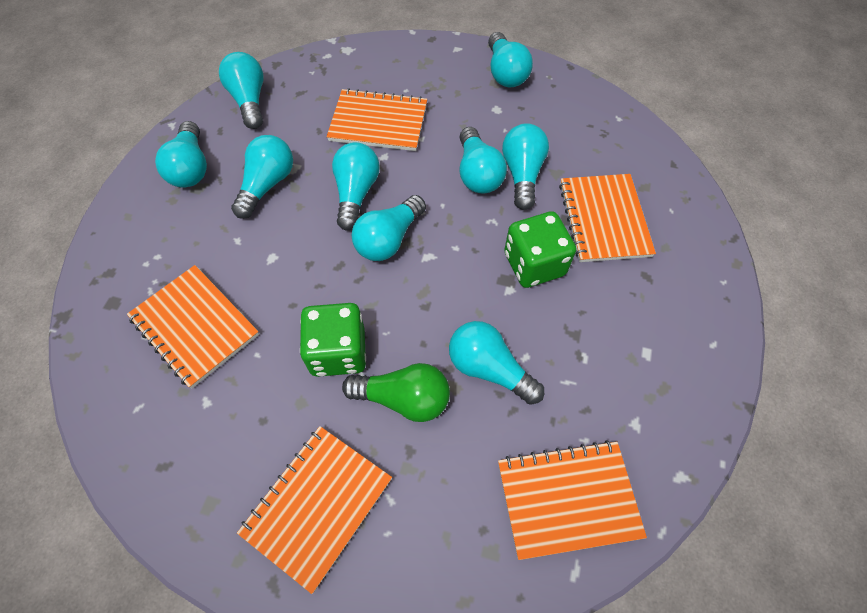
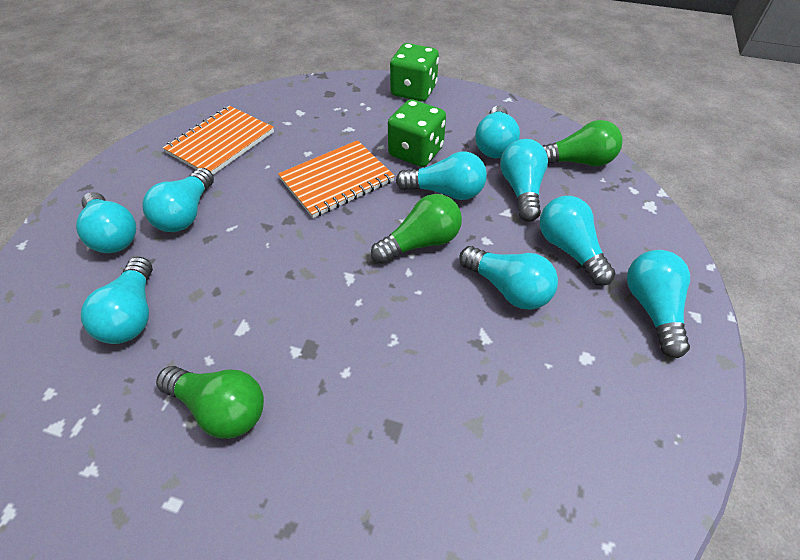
green light bulb: 1 -> 3
orange notebook: 5 -> 2

